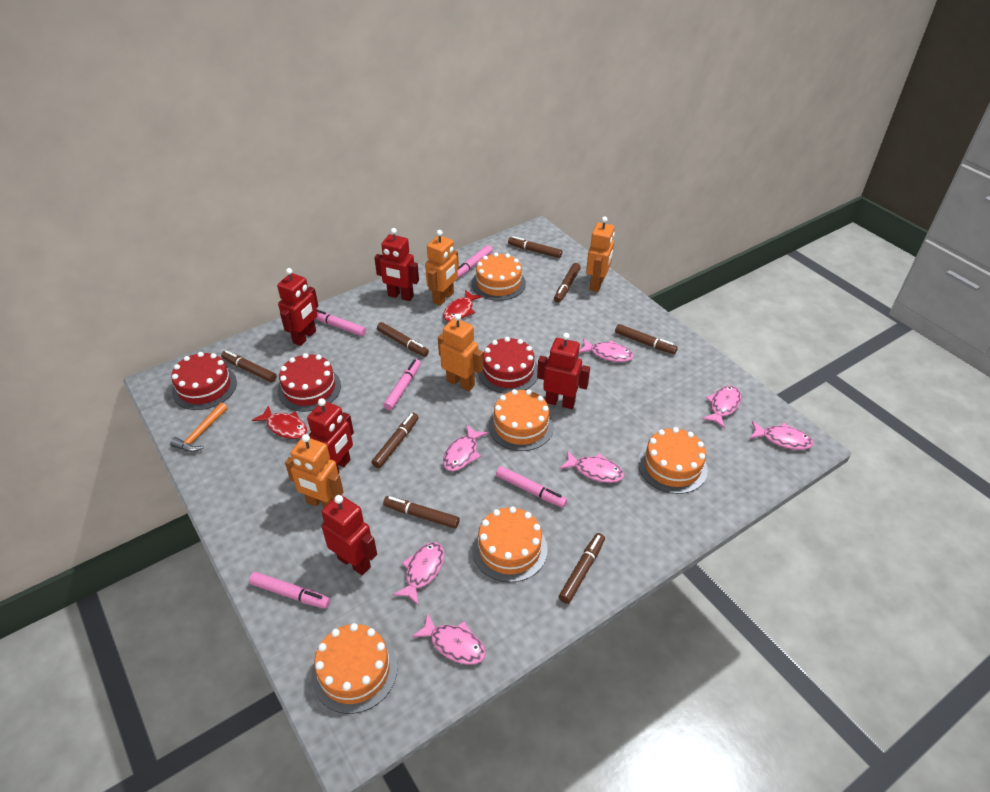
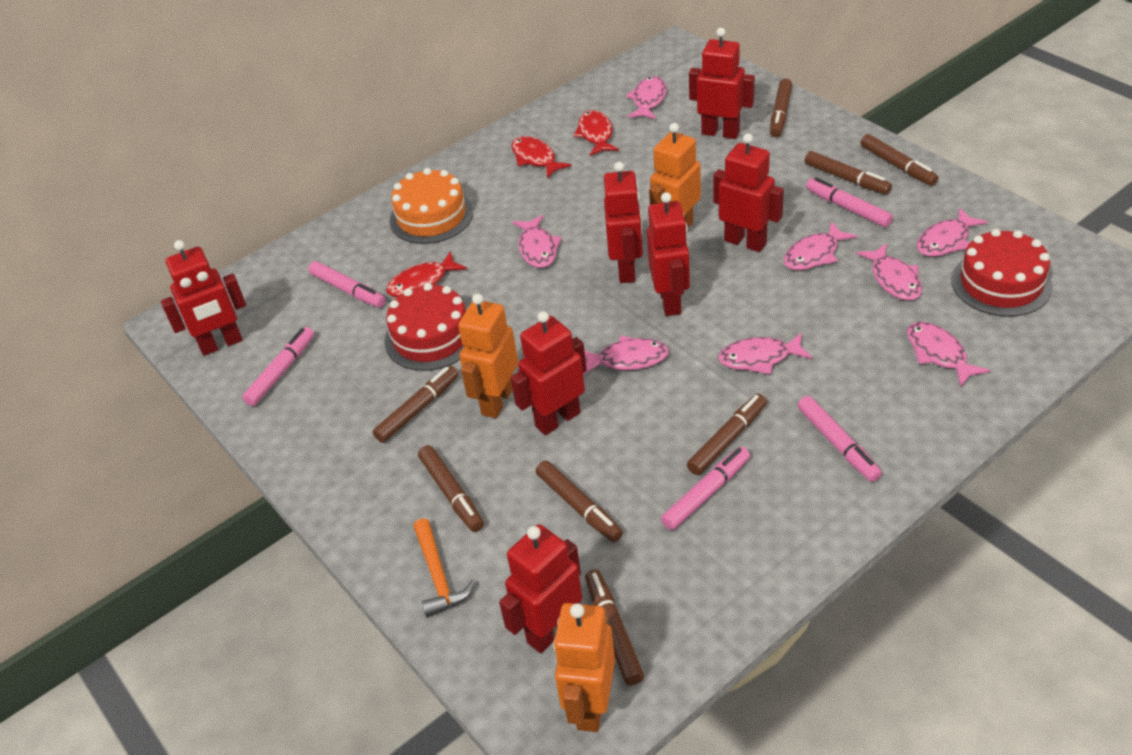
orange cake: 5 -> 1
orange robot: 4 -> 3
pink fish: 7 -> 8
red cake: 3 -> 2
red fish: 2 -> 3
red robot: 5 -> 7

